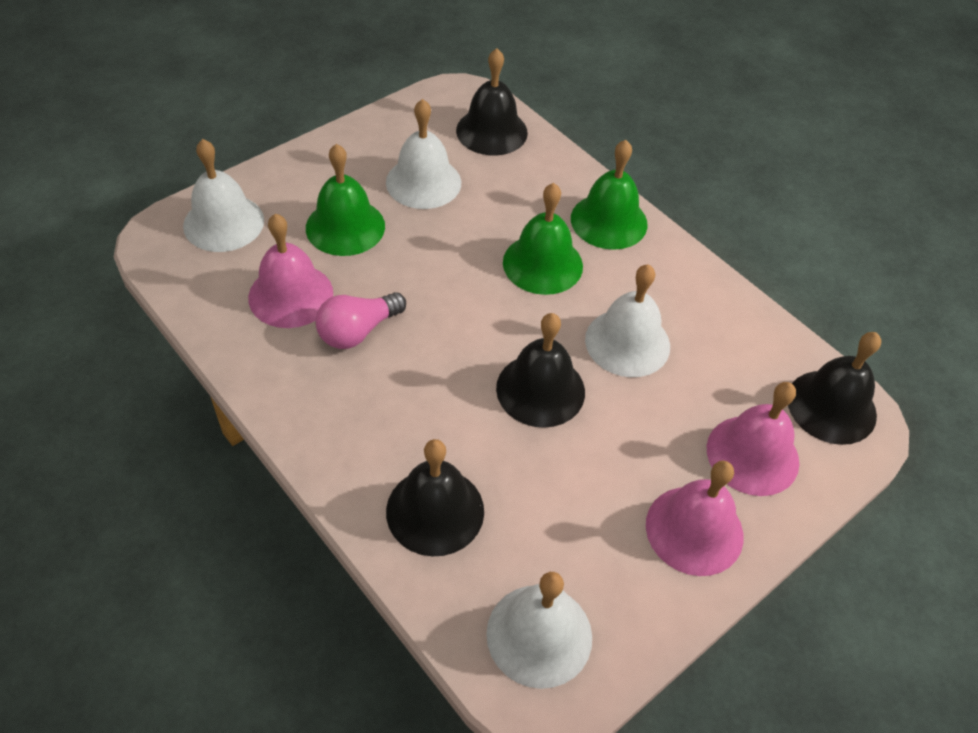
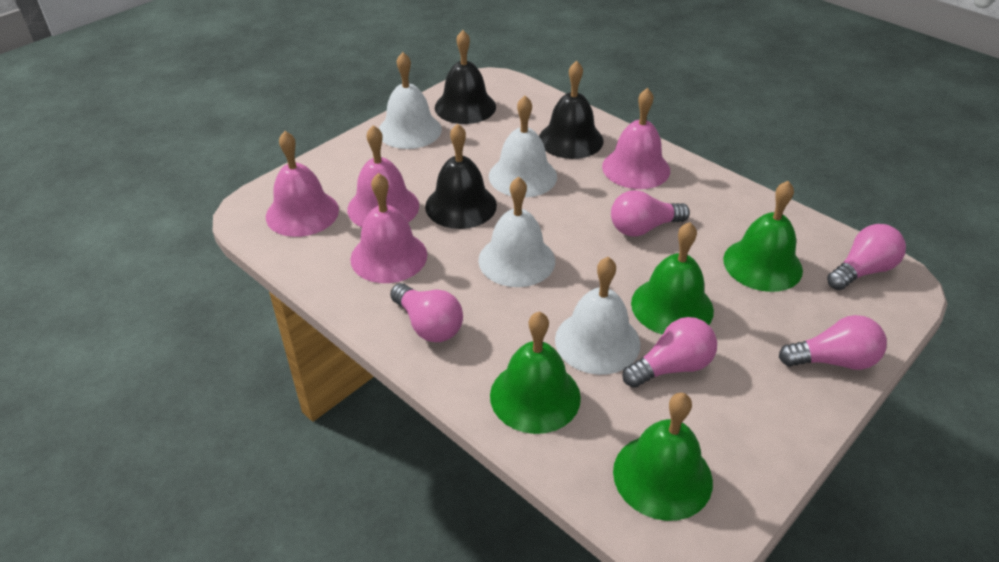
black bell: 4 -> 3
green bell: 3 -> 4
pink bell: 3 -> 4
pink light bulb: 1 -> 5

